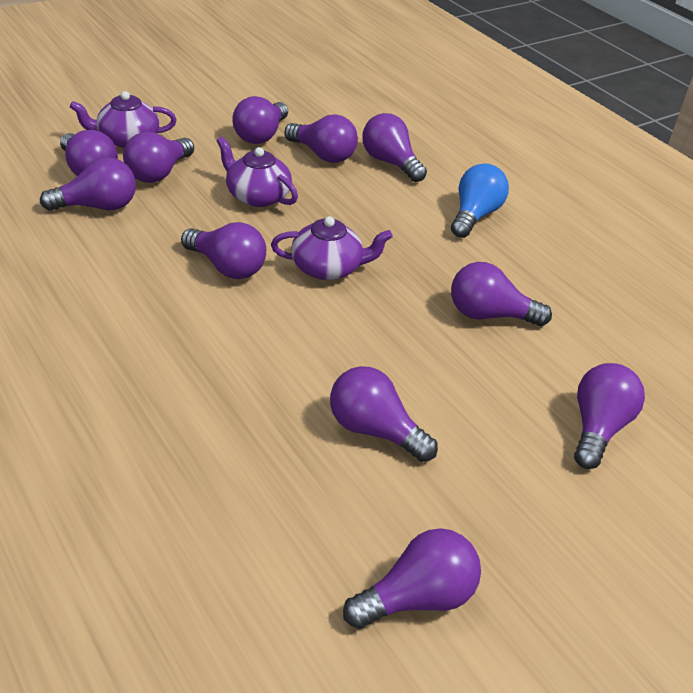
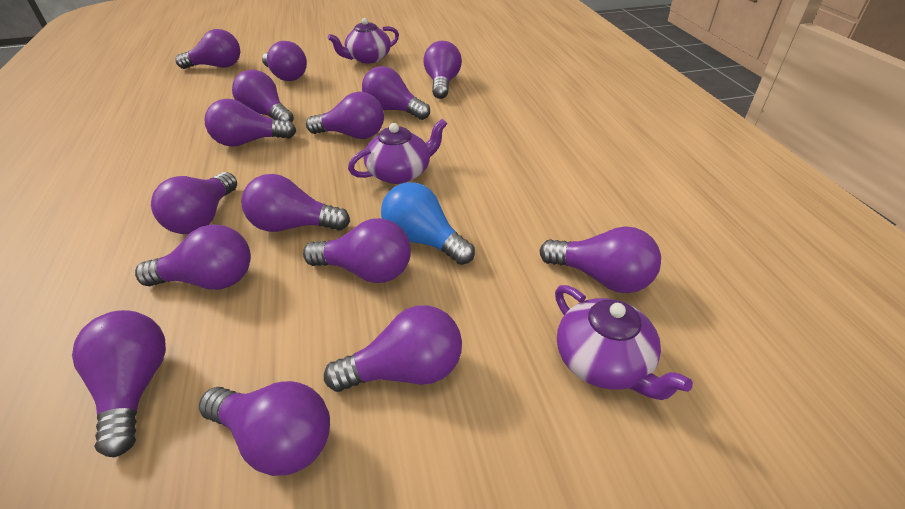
purple light bulb: 11 -> 15

